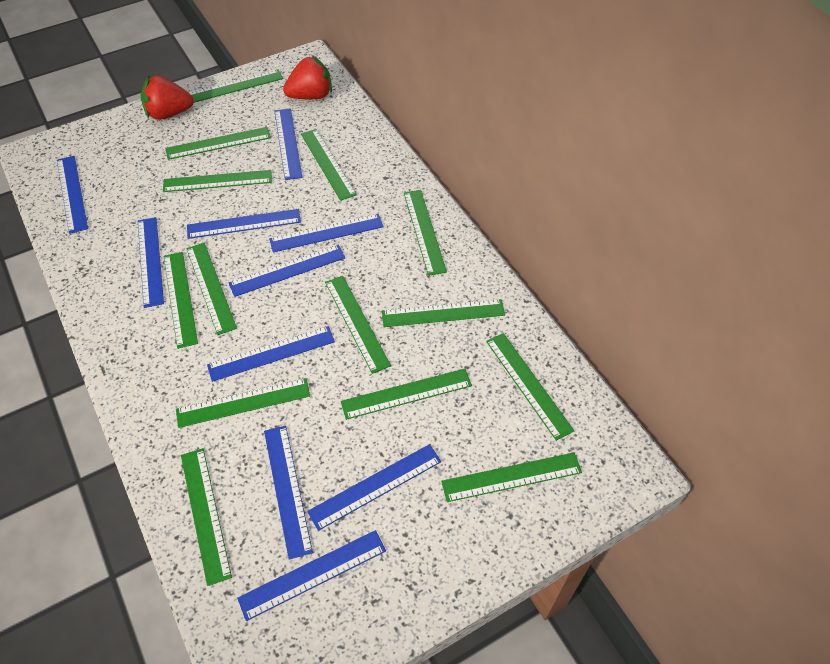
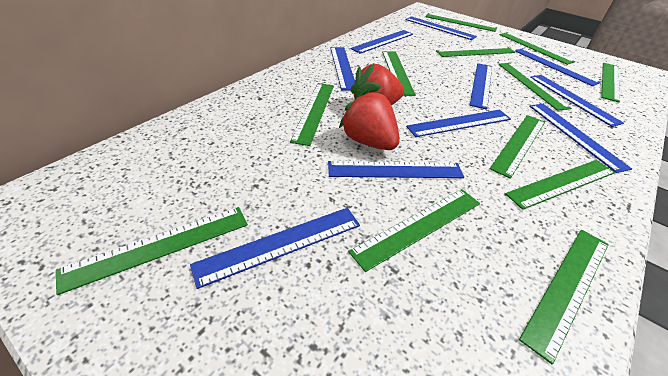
green ruler: 14 -> 12

